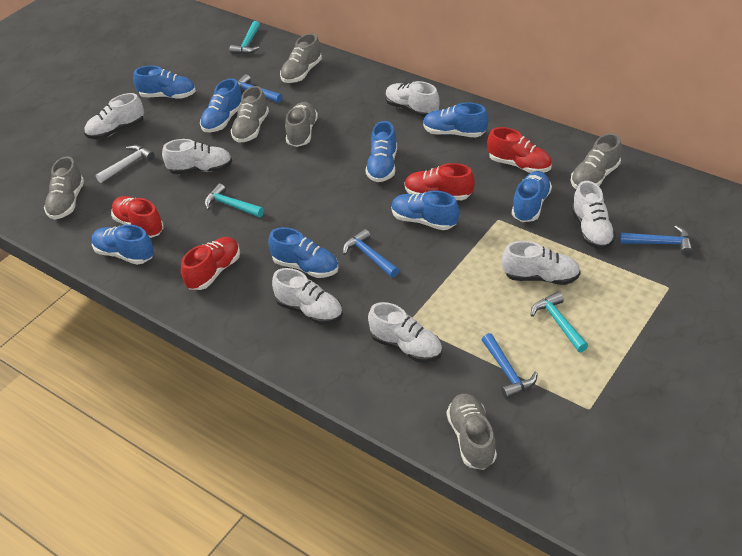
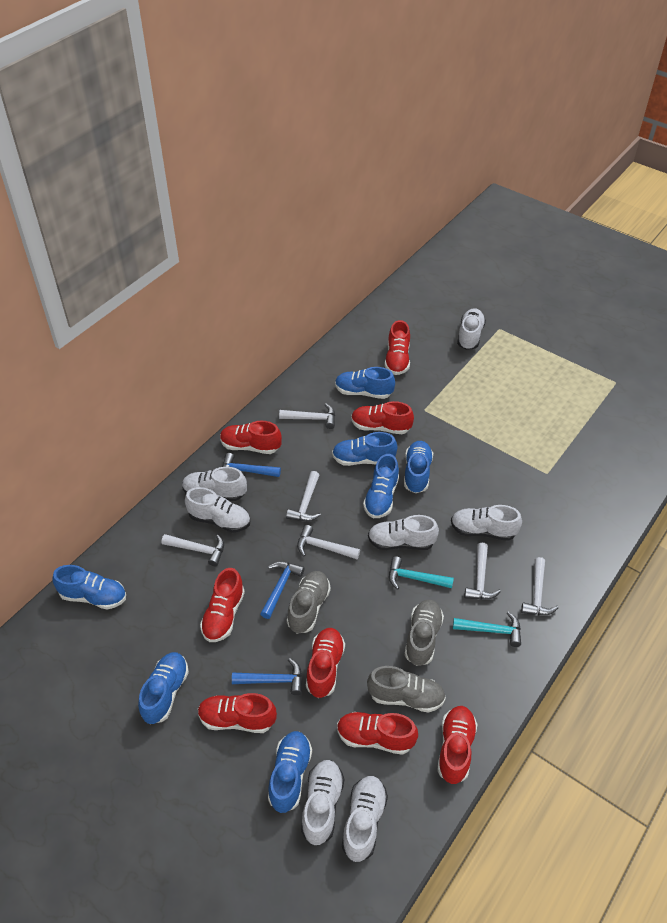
blue hammer: 4 -> 3
blue shoe: 8 -> 7
grey shoe: 6 -> 3
red shoe: 4 -> 8
turquoise hammer: 3 -> 2
white hammer: 1 -> 6

